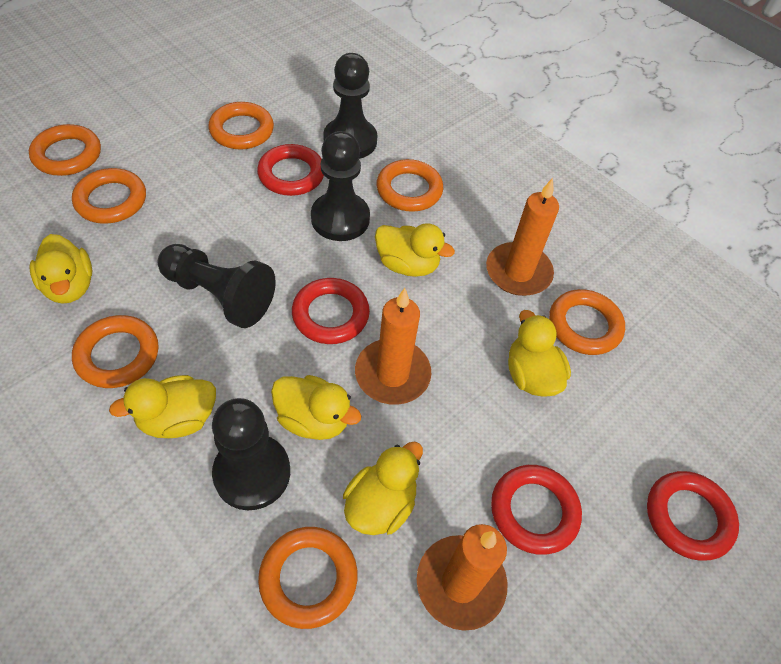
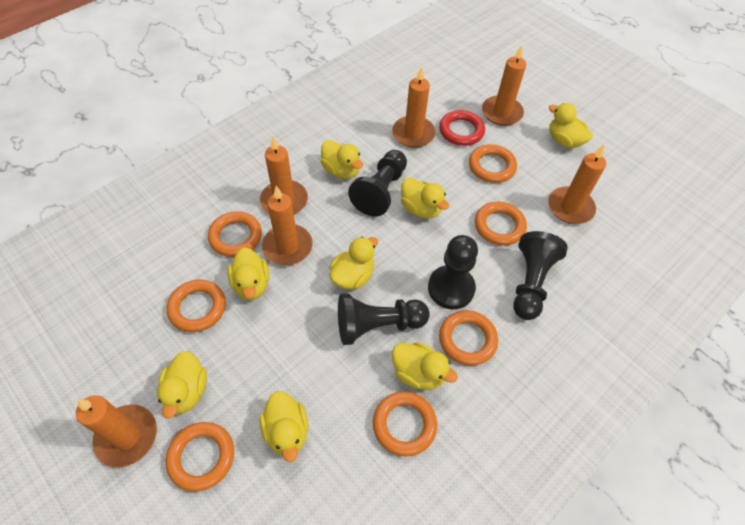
orange candle: 3 -> 6
red ring: 4 -> 1
yellow duck: 6 -> 8

